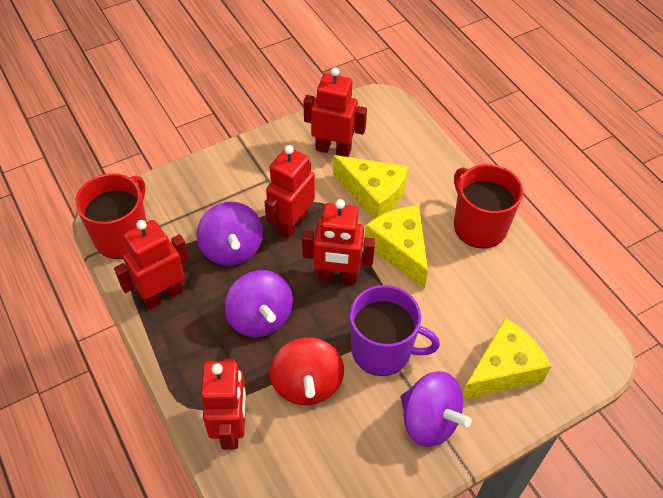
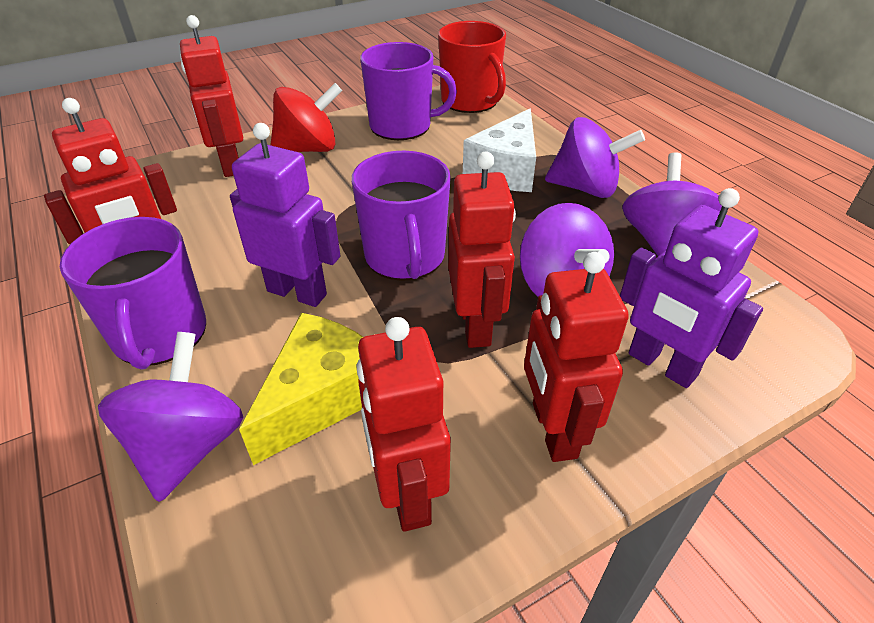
purple mug: 1 -> 3
purple robot: 0 -> 2
purple spinning top: 3 -> 4
red mug: 2 -> 1
white cheese: 0 -> 1
yellow cheese: 3 -> 1

